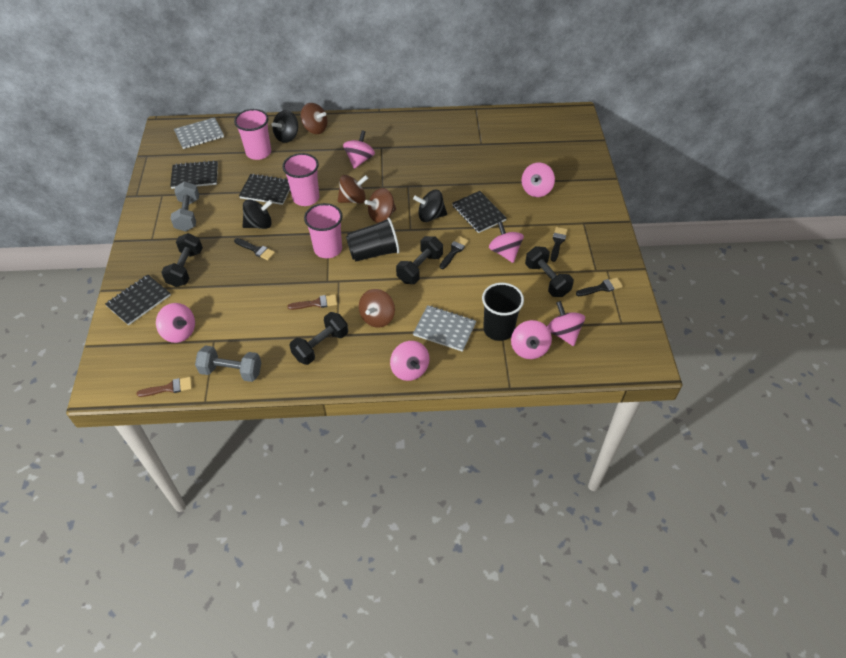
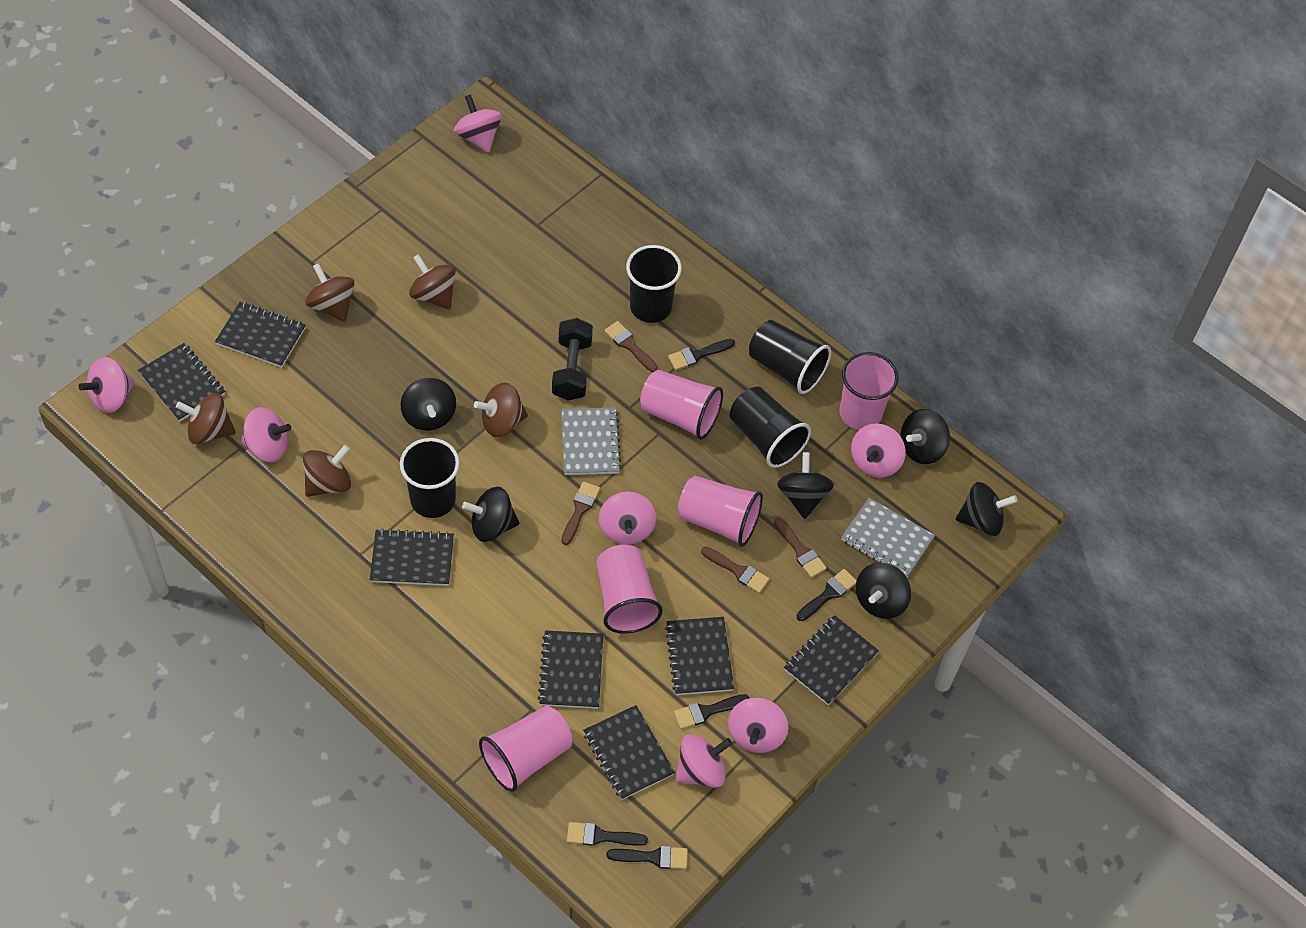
black brush: 4 -> 5
black cup: 2 -> 4
black dumbbell: 4 -> 1
black notebook: 4 -> 7
black spinning top: 3 -> 6
brown brush: 2 -> 4
brown spinning top: 4 -> 5
grey dumbbell: 2 -> 0
pink cup: 3 -> 5

